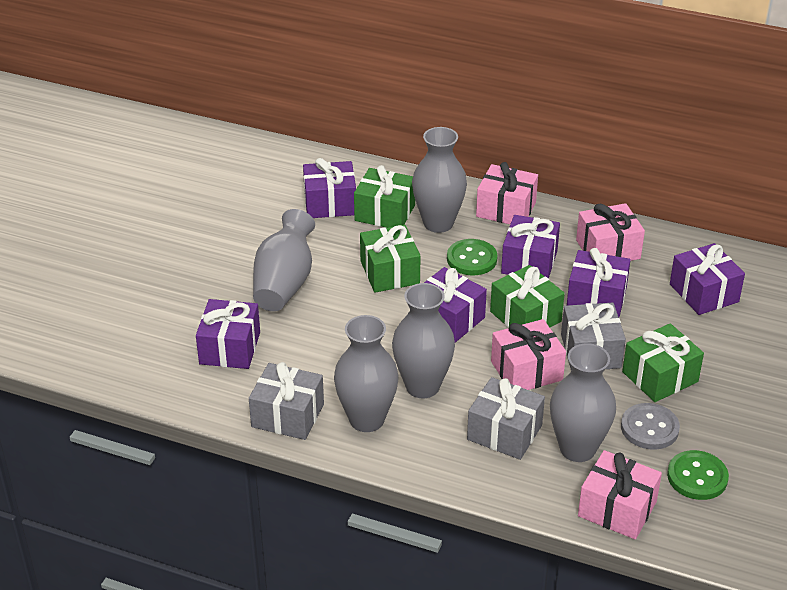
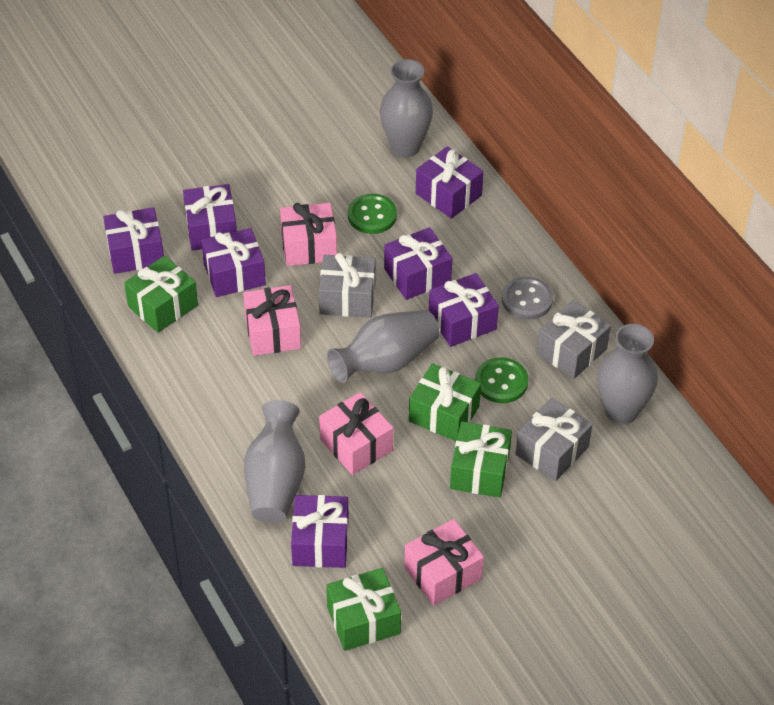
grey vase: 5 -> 4
purple gift: 6 -> 7

